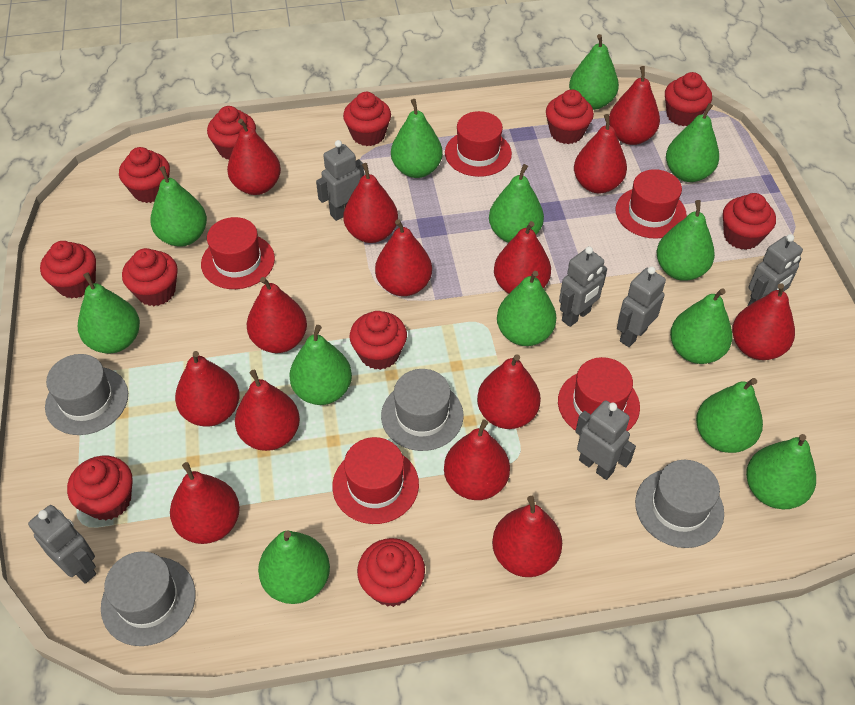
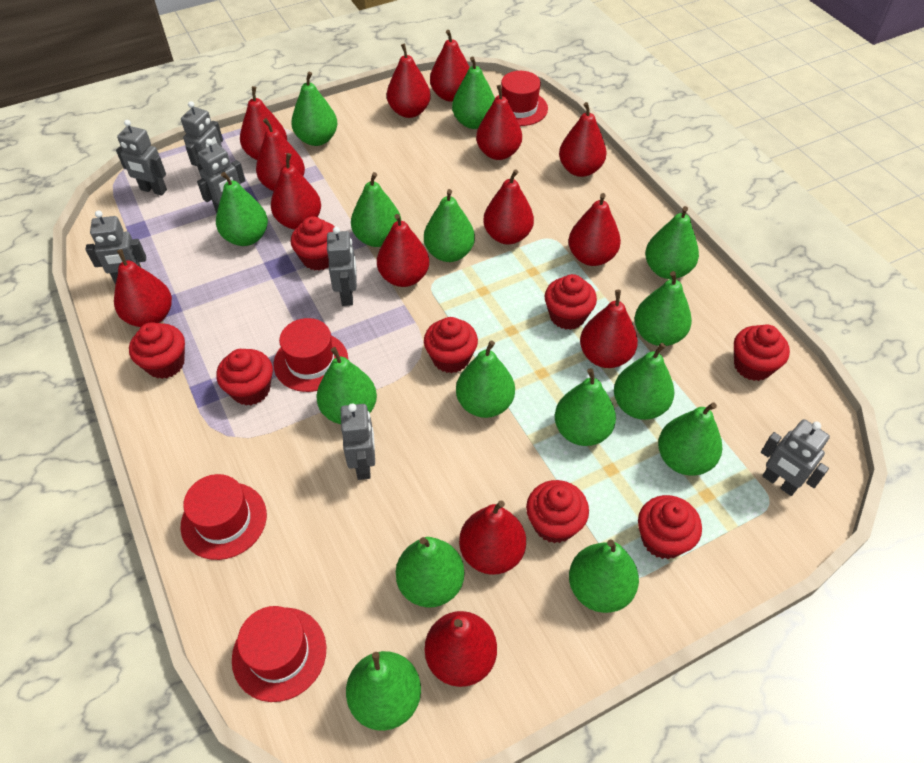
green pear: 13 -> 15
grey hat: 4 -> 0
grey robot: 6 -> 7
red cupcake: 11 -> 8
red hat: 5 -> 4

